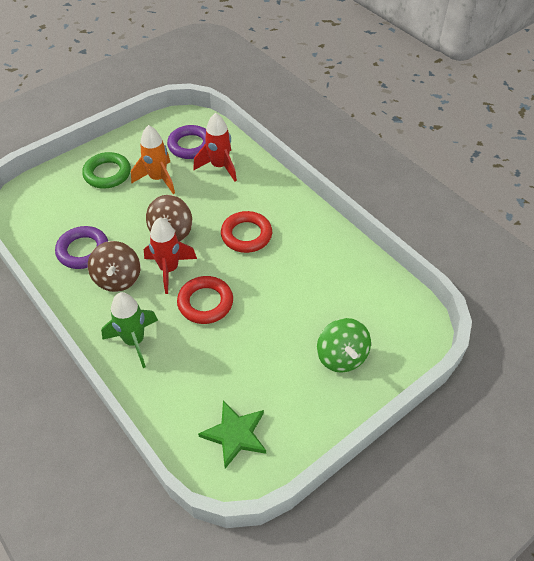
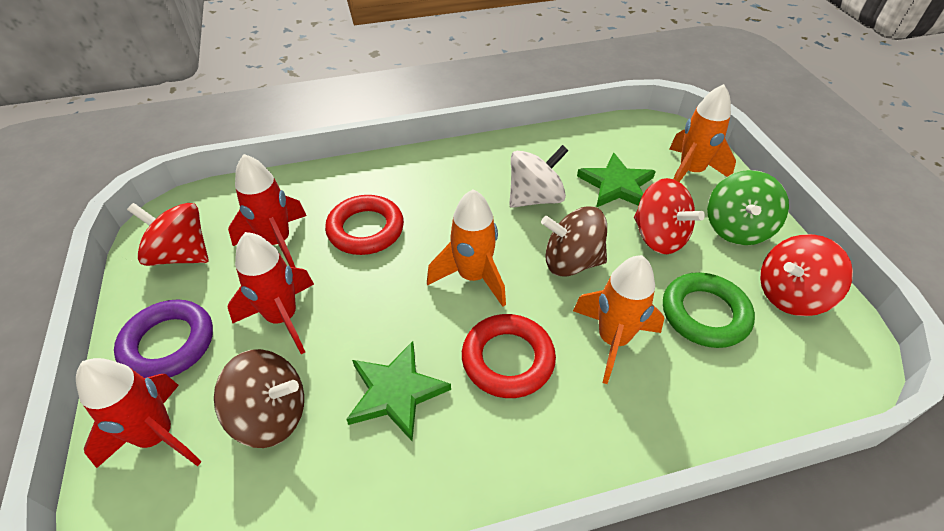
green rocket: 1 -> 0
green star: 1 -> 2
orange rocket: 1 -> 3
purple ring: 2 -> 1
red rocket: 2 -> 3
red spinning top: 0 -> 3
white spinning top: 0 -> 1

